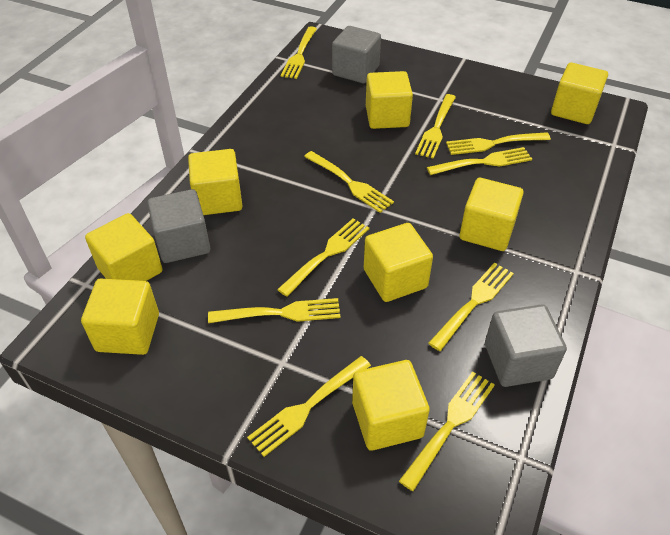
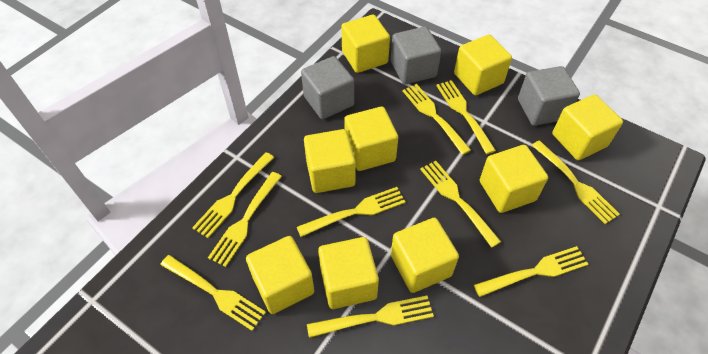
yellow cube: 8 -> 9

